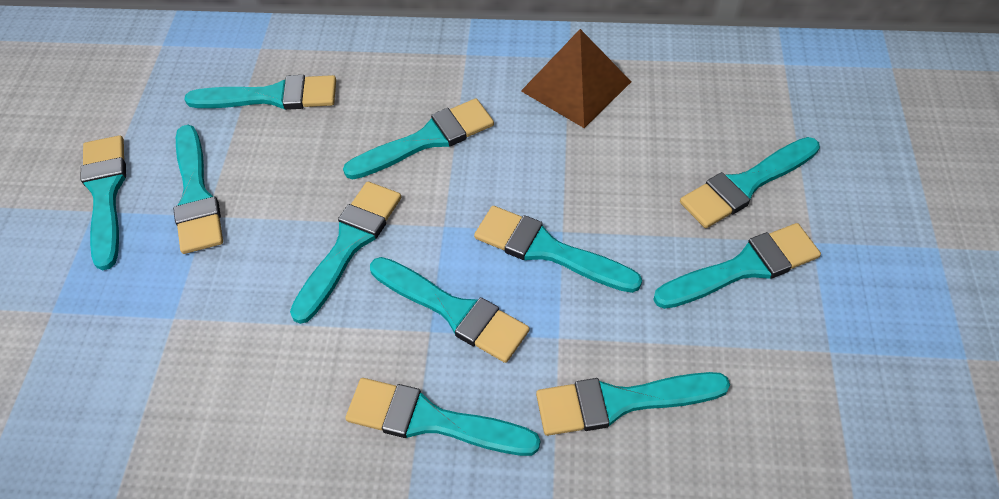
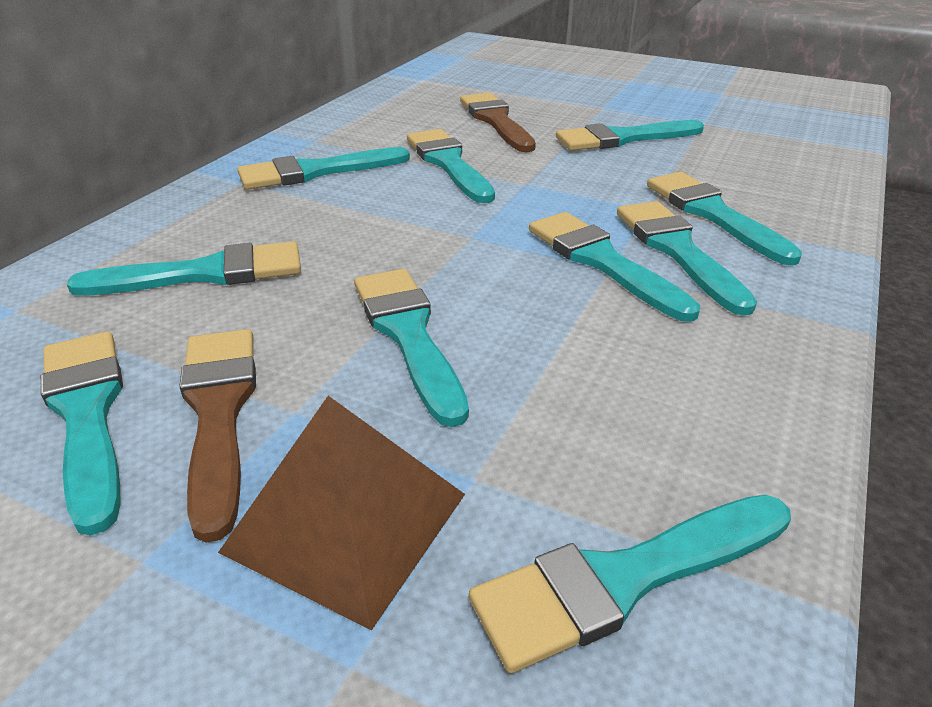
brown brush: 0 -> 2
turquoise brush: 11 -> 10

